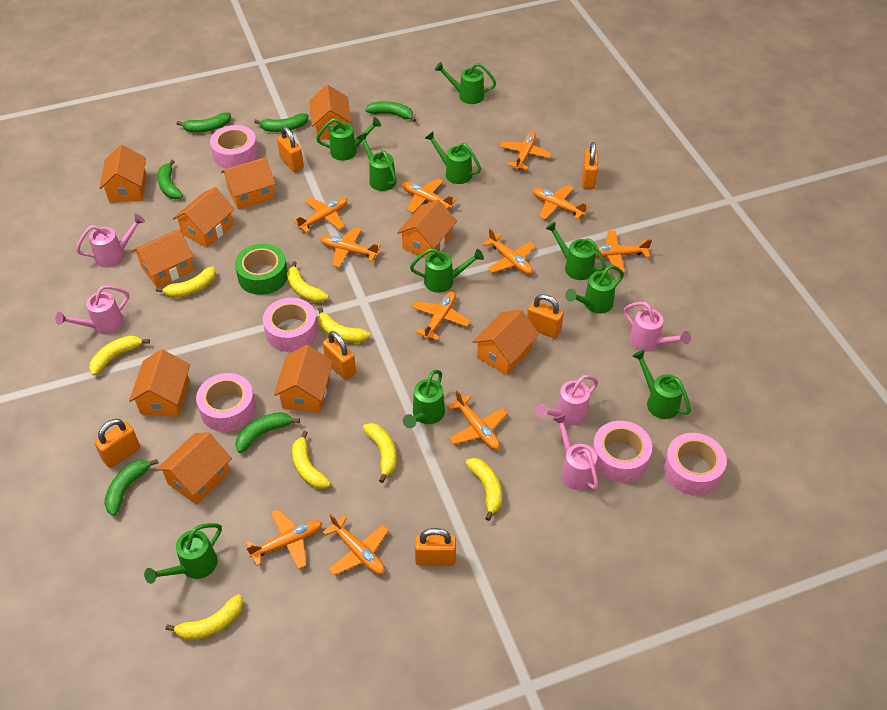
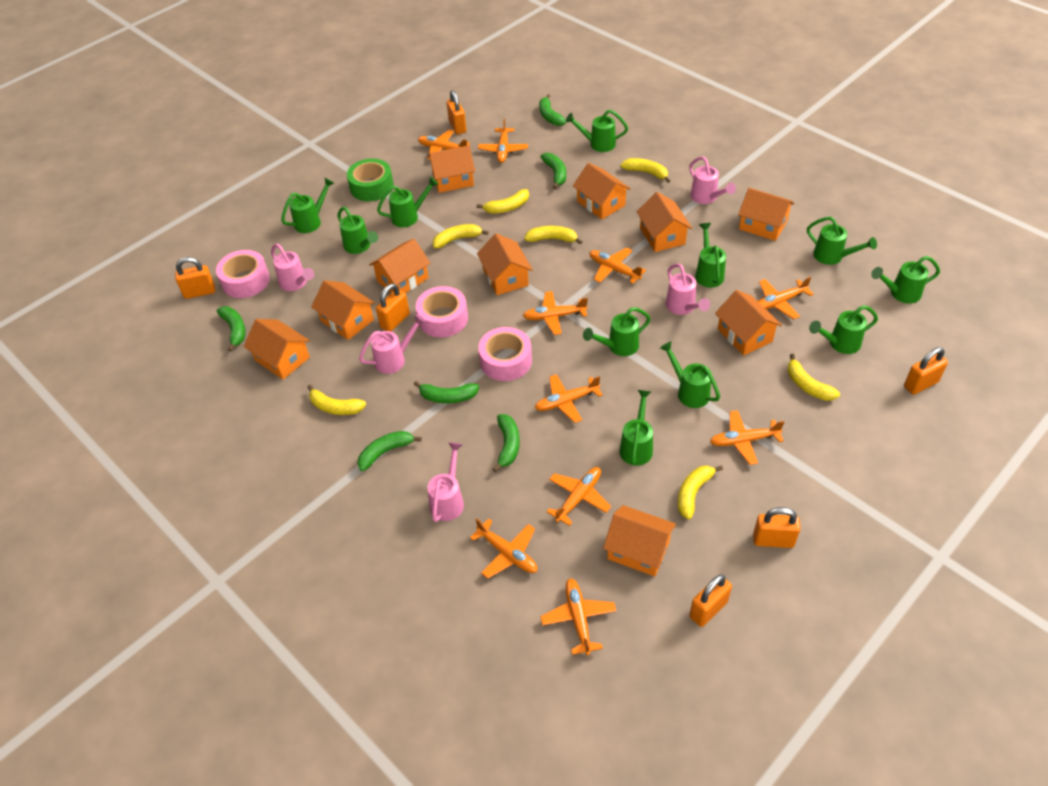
green watering can: 10 -> 11
orange plane: 11 -> 10
pink tape: 5 -> 3
yellow banana: 8 -> 7

